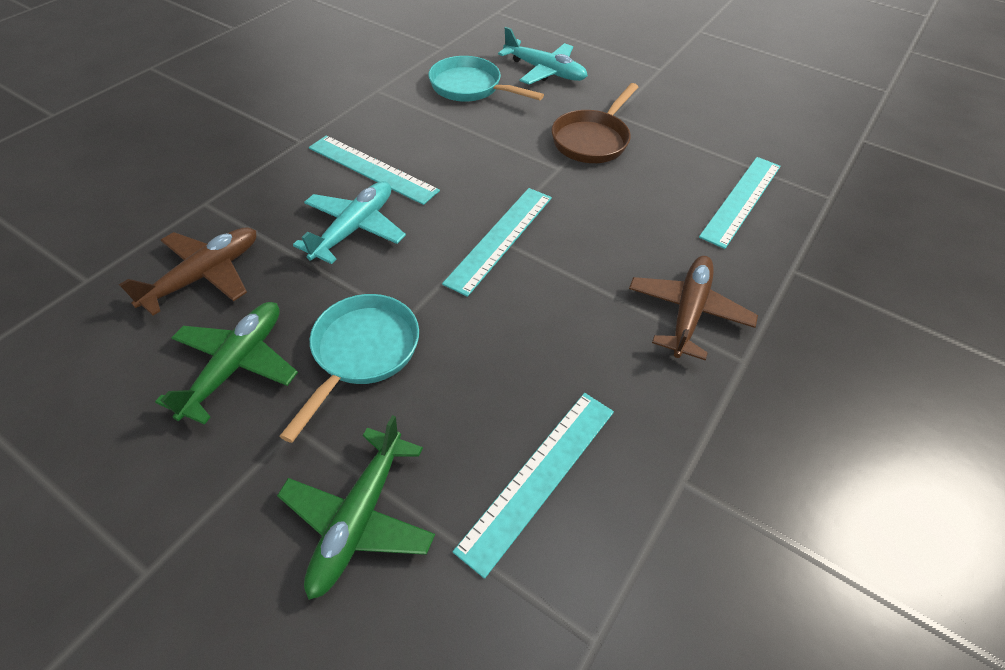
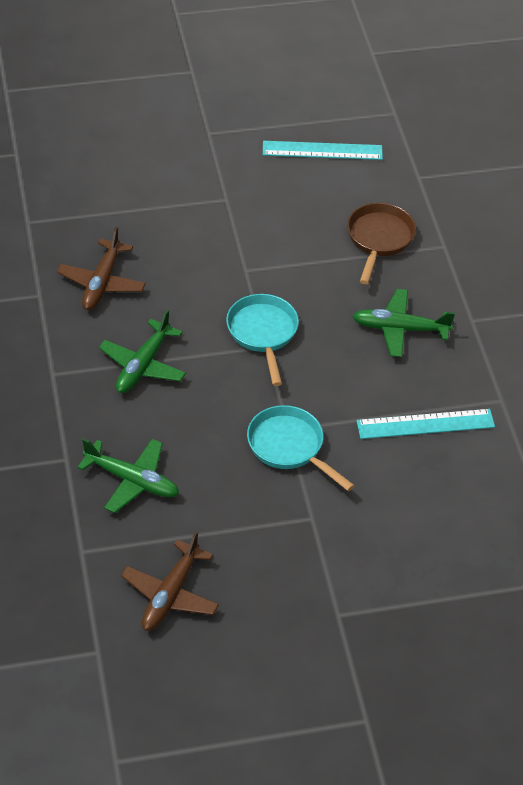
green plane: 2 -> 3
turquoise plane: 2 -> 0
turquoise ruler: 4 -> 2

